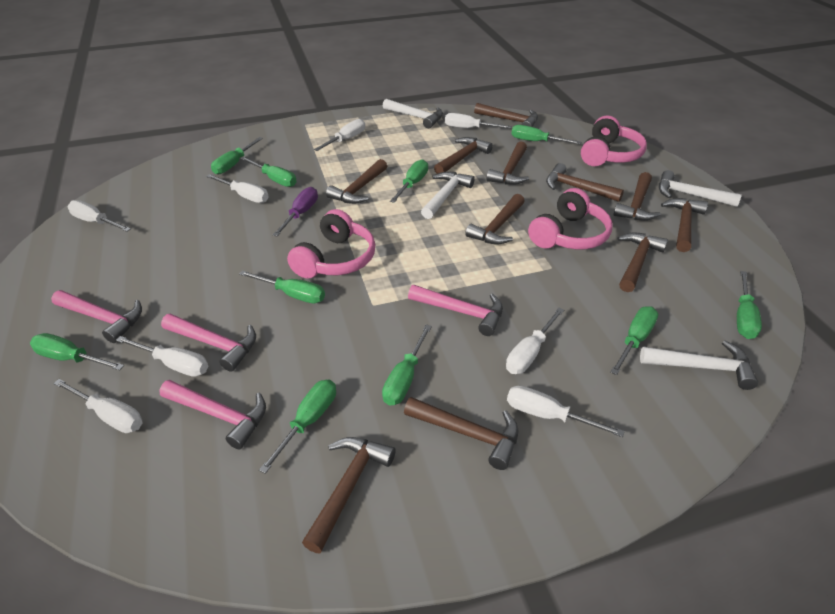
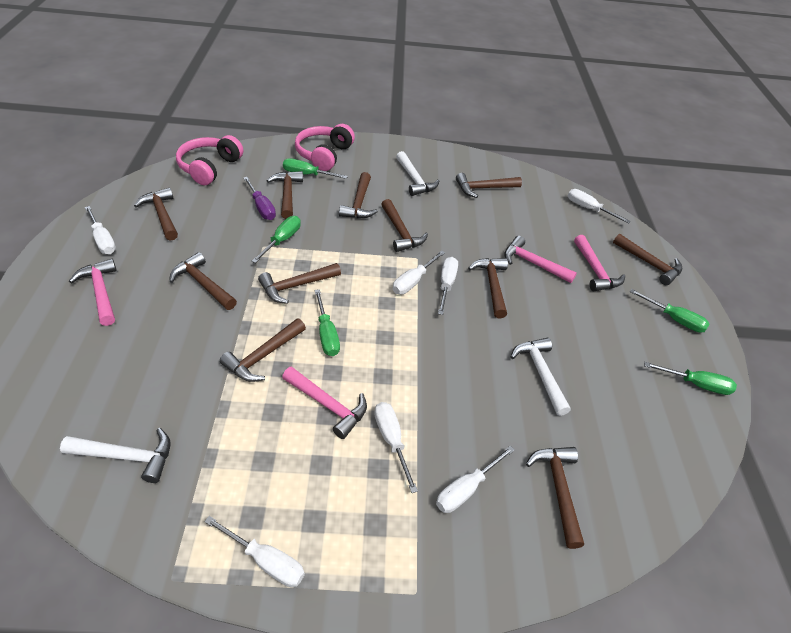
green screwdriver: 10 -> 5
pink headphones: 3 -> 2
white hammer: 4 -> 3
white screwdriver: 8 -> 7

